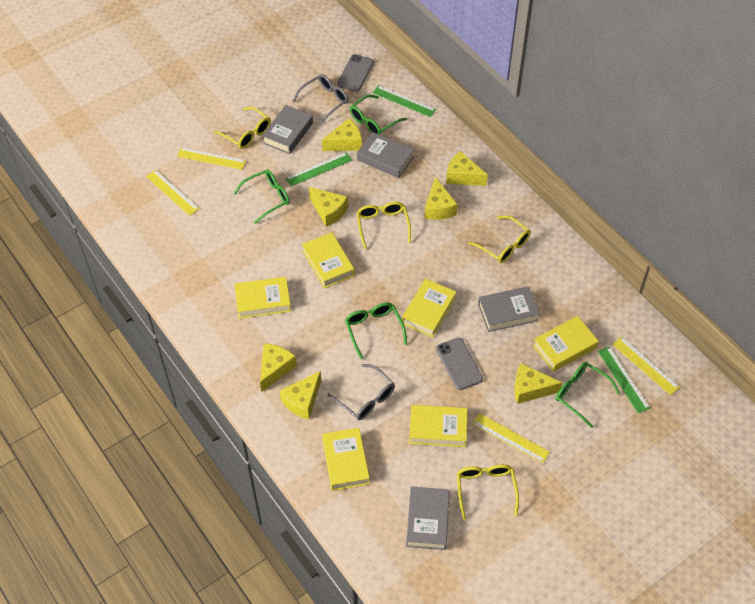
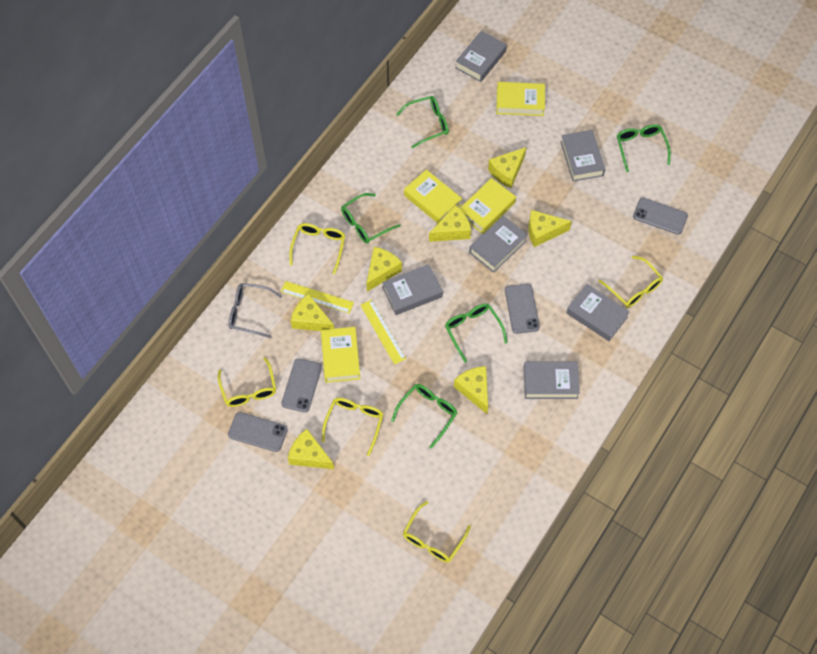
green glasses: 4 -> 5
green ruler: 3 -> 0
grey book: 4 -> 6
grey glasses: 2 -> 1
grey phone: 2 -> 4
yellow book: 6 -> 4
yellow glasses: 4 -> 5
yellow ruler: 4 -> 2

